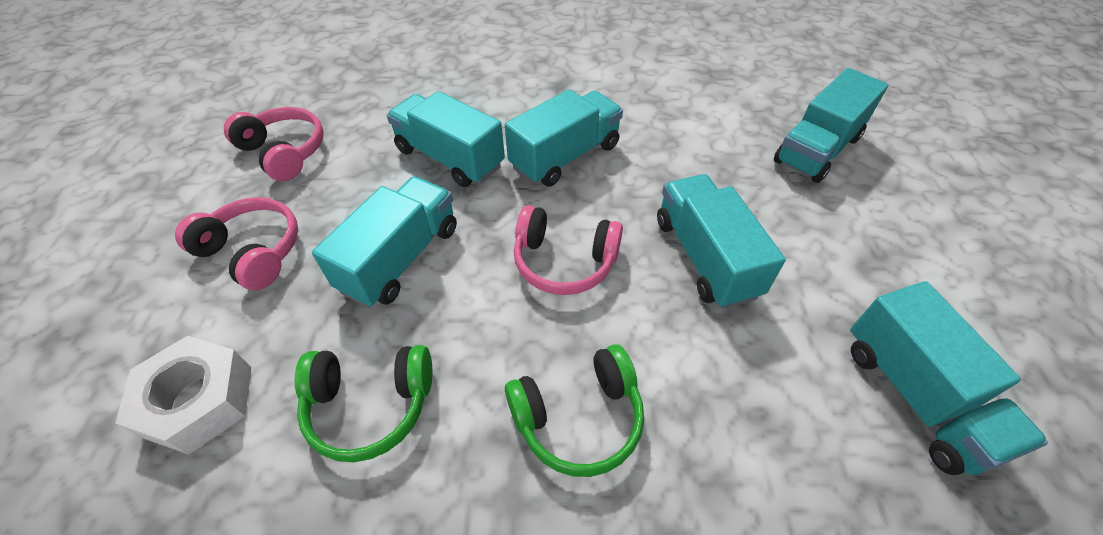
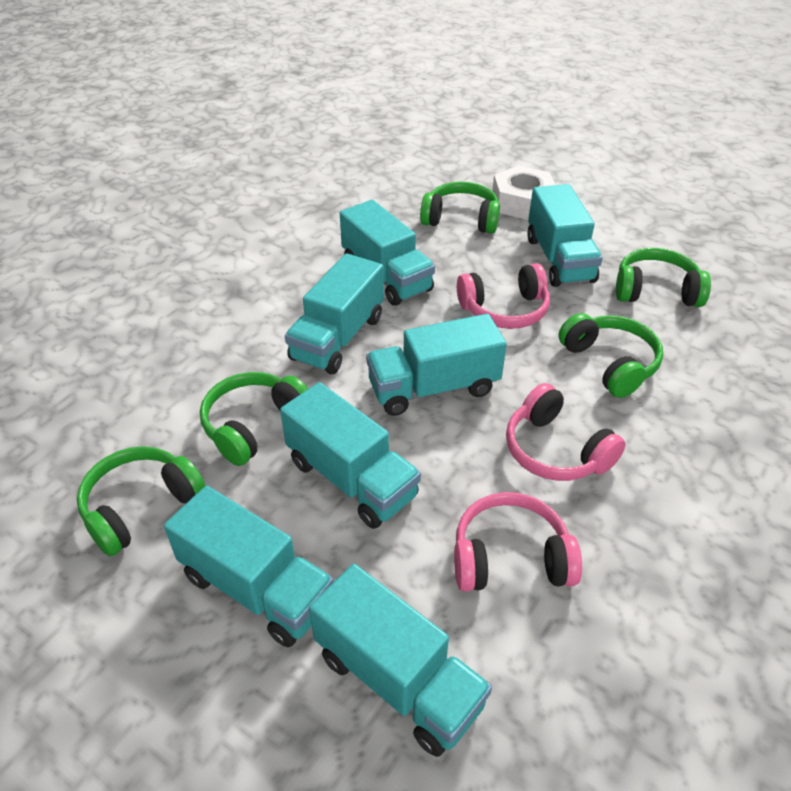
green headphones: 2 -> 5
turquoise truck: 6 -> 7

